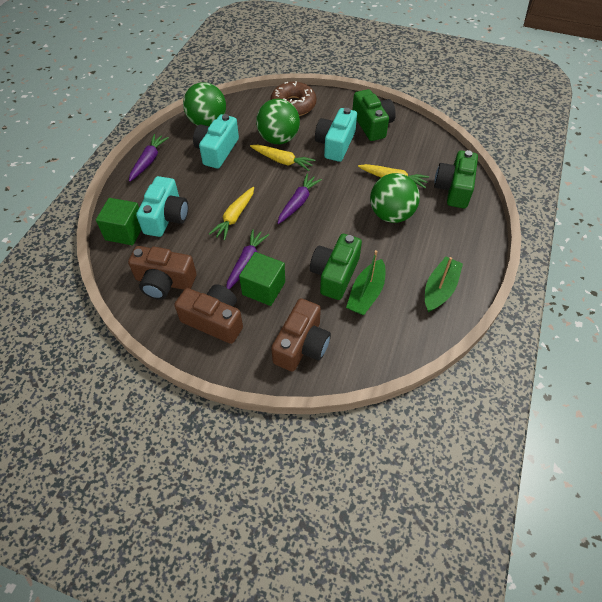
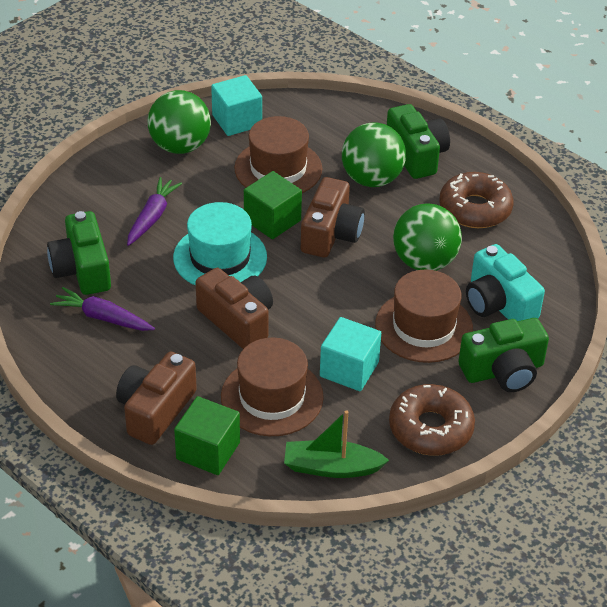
brown donut: 1 -> 2
brown hat: 0 -> 3
green boat: 2 -> 1
purple carrot: 3 -> 2
turquoise camera: 3 -> 1
turquoise cube: 0 -> 2
turquoise hat: 0 -> 1
yellow carrot: 3 -> 0

